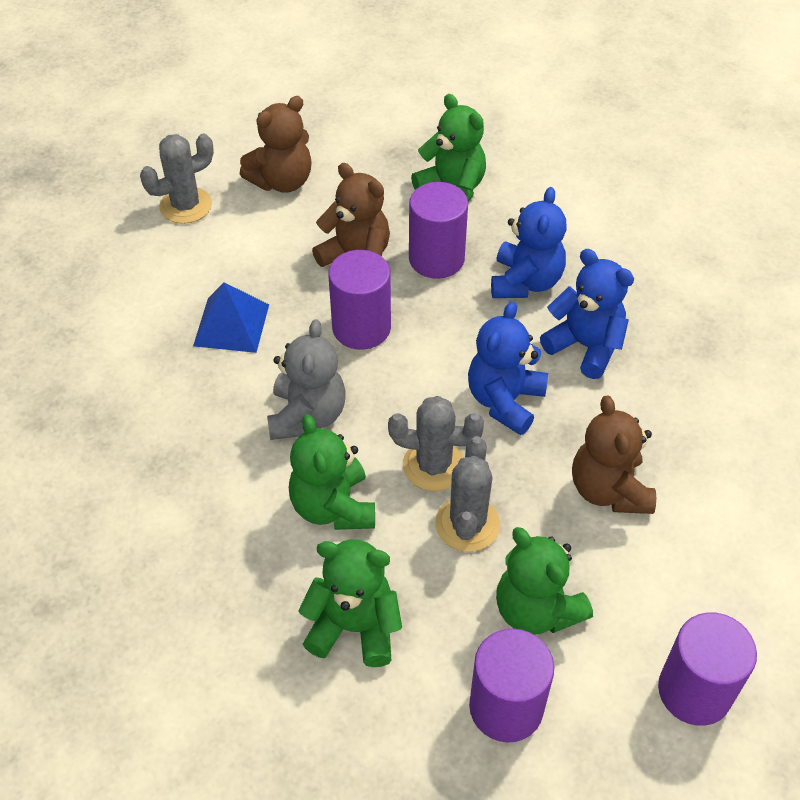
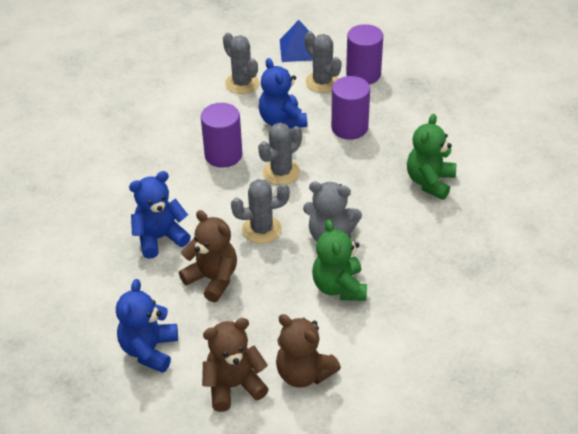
green teddy bear: 4 -> 2
grey cactus: 3 -> 4
purple cylinder: 4 -> 3

